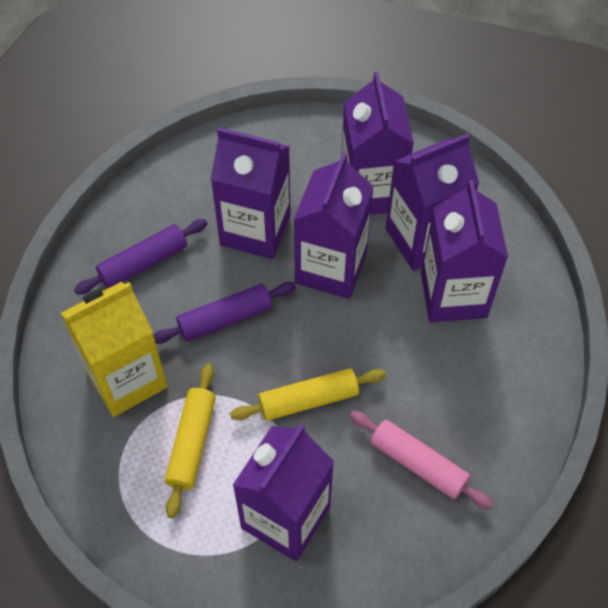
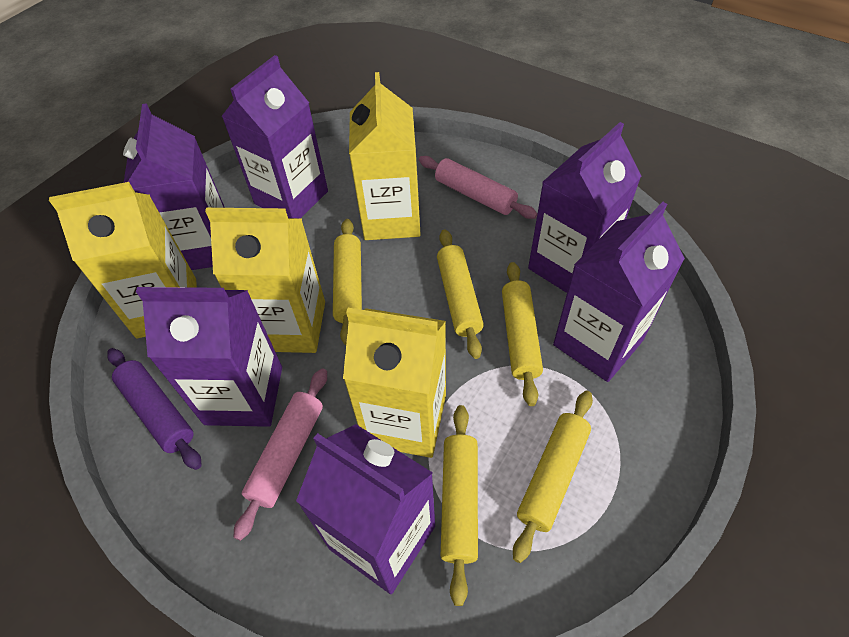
pink rolling pin: 1 -> 2
purple rolling pin: 2 -> 1
yellow carton: 1 -> 4
yellow rolling pin: 2 -> 5

